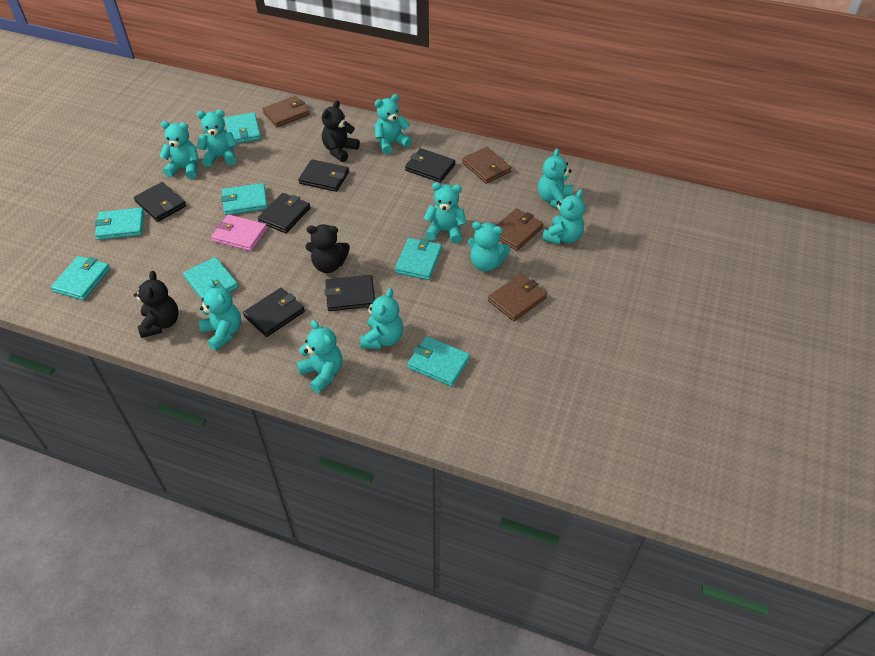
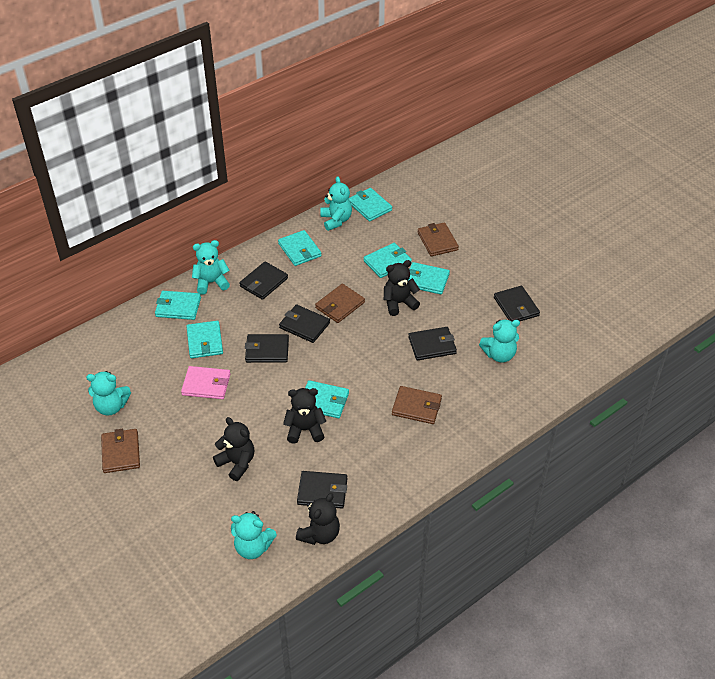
black teddy bear: 3 -> 4
turquoise teddy bear: 10 -> 5

